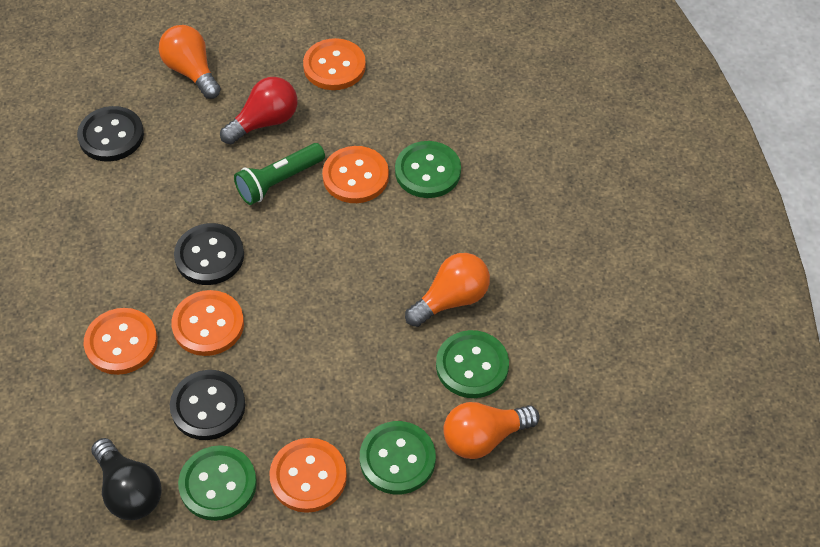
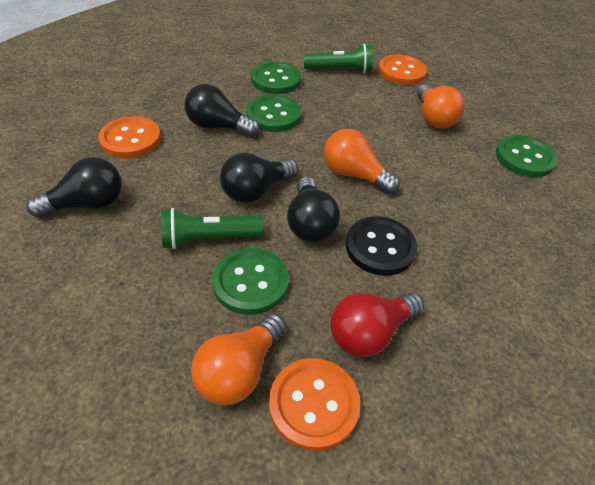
black button: 3 -> 1
black light bulb: 1 -> 4
green flashlight: 1 -> 2
orange button: 5 -> 3

